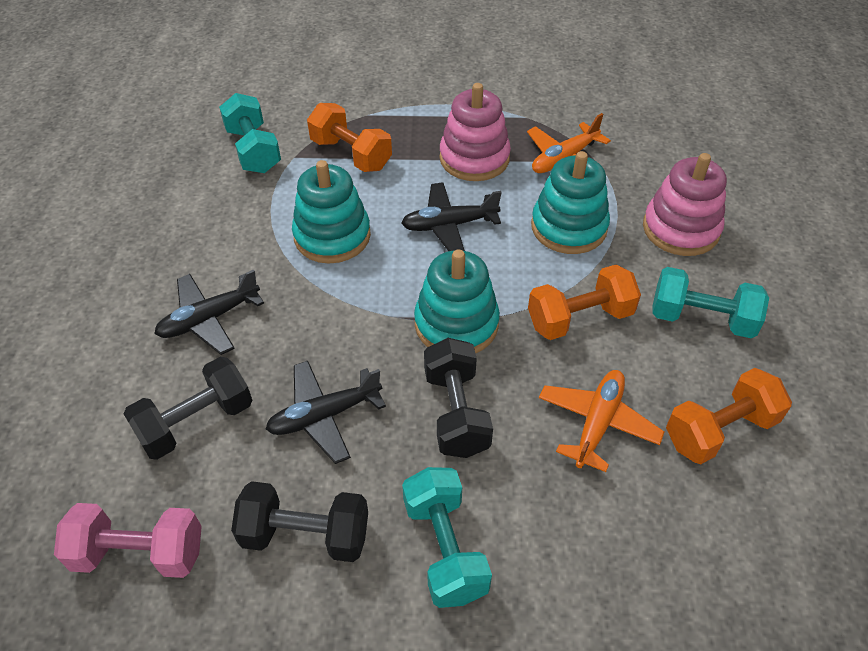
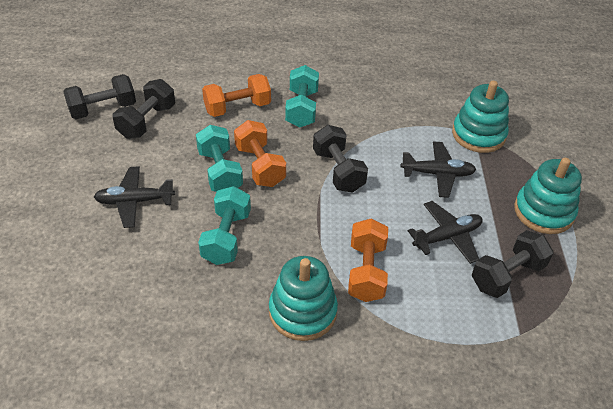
black dumbbell: 3 -> 4
orange plane: 2 -> 0
pink dumbbell: 1 -> 0
pink stacking toy: 2 -> 0

